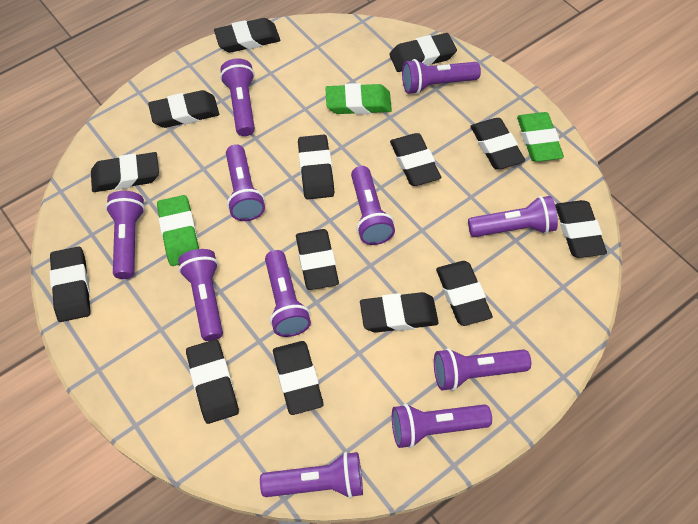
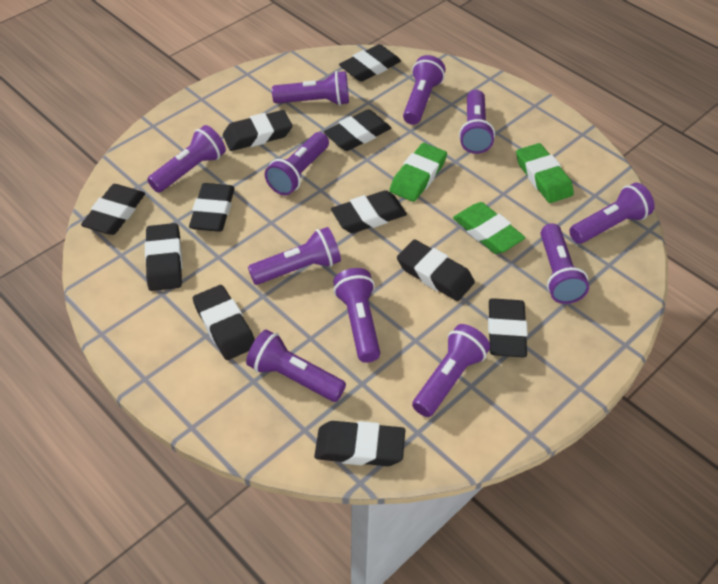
black eraser: 14 -> 11

